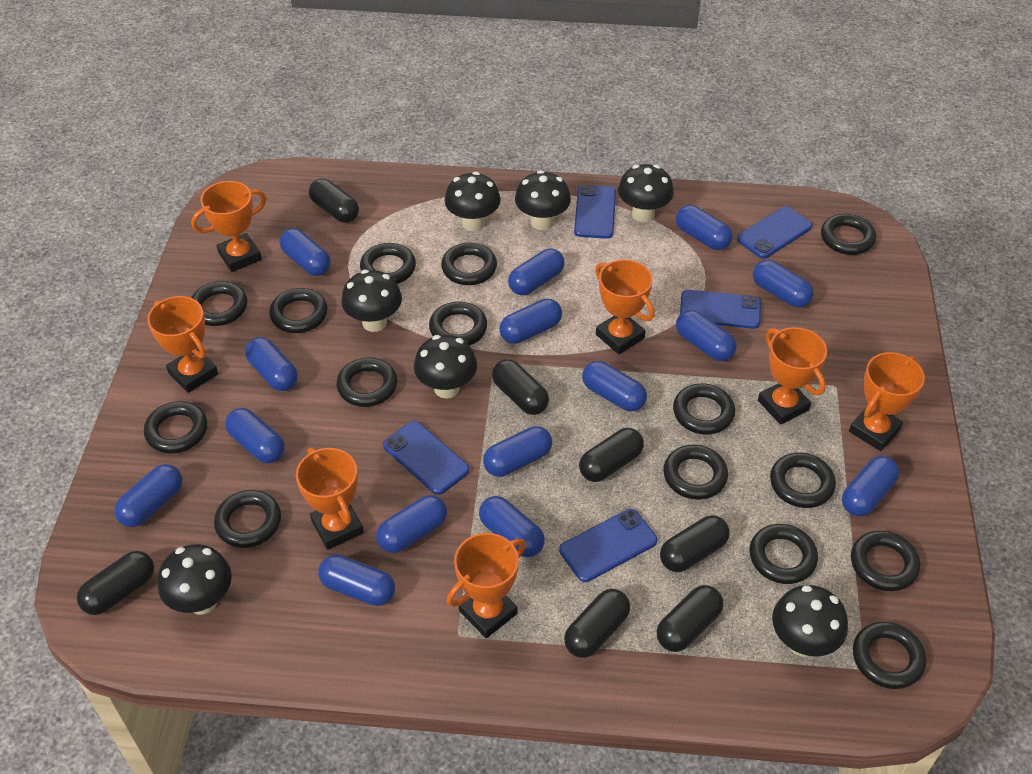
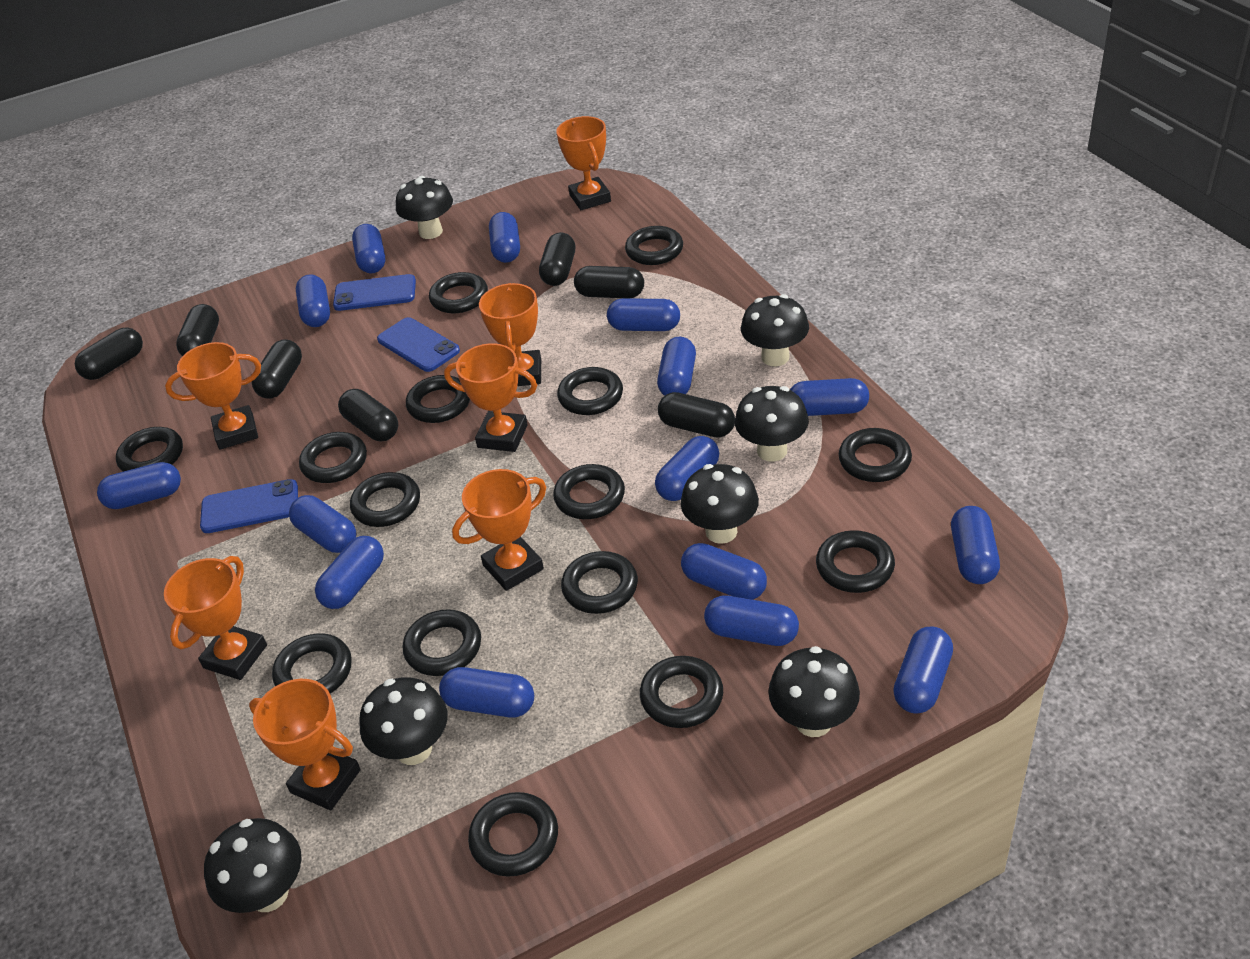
blue phone: 5 -> 3

